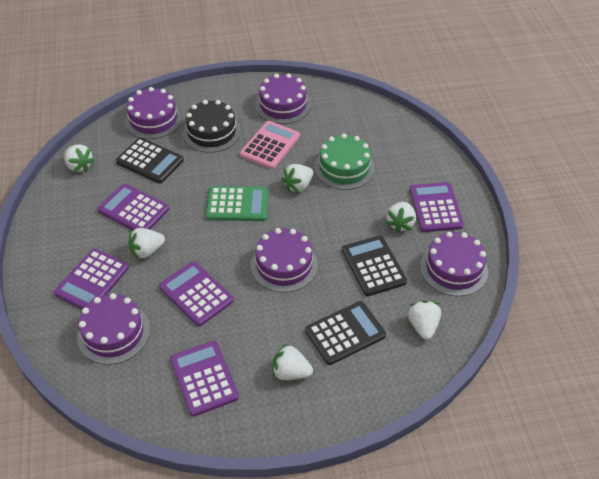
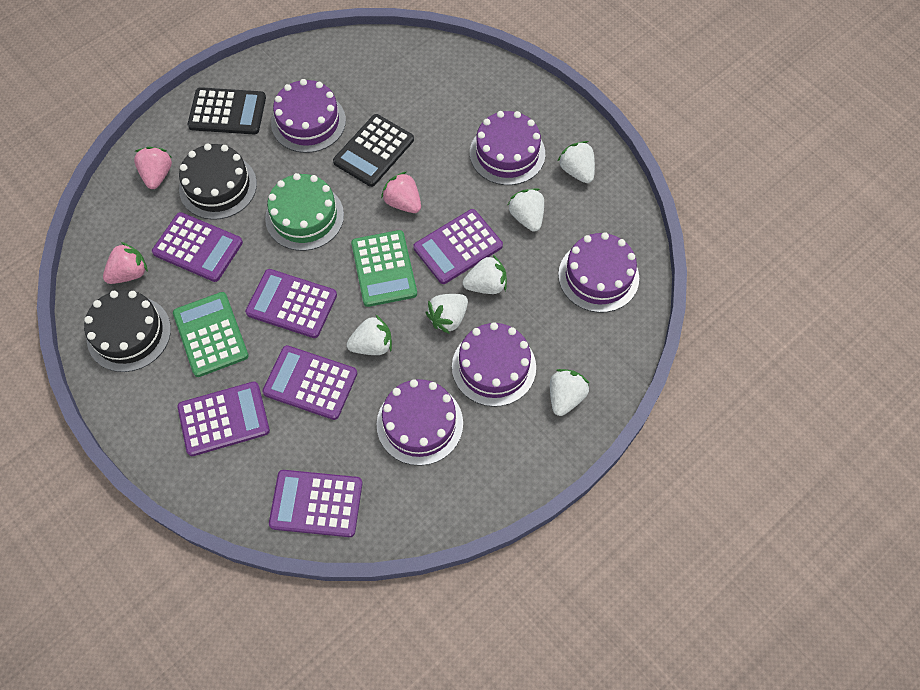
black cake: 1 -> 2
black calculator: 3 -> 2
green calculator: 1 -> 2
pink calculator: 1 -> 0
pink strawberry: 0 -> 3
purple calculator: 5 -> 6

